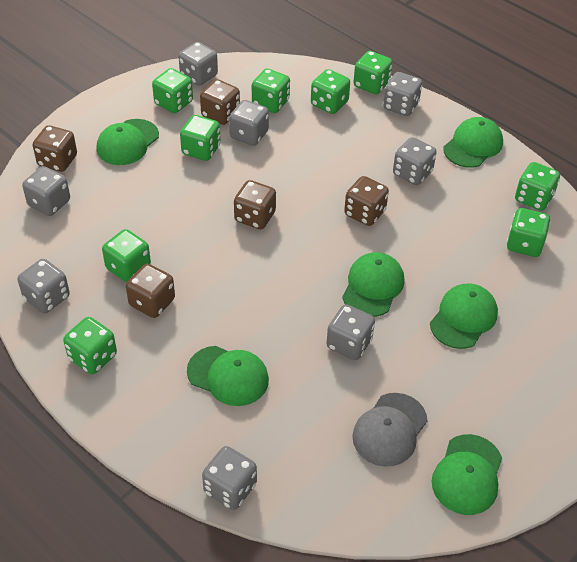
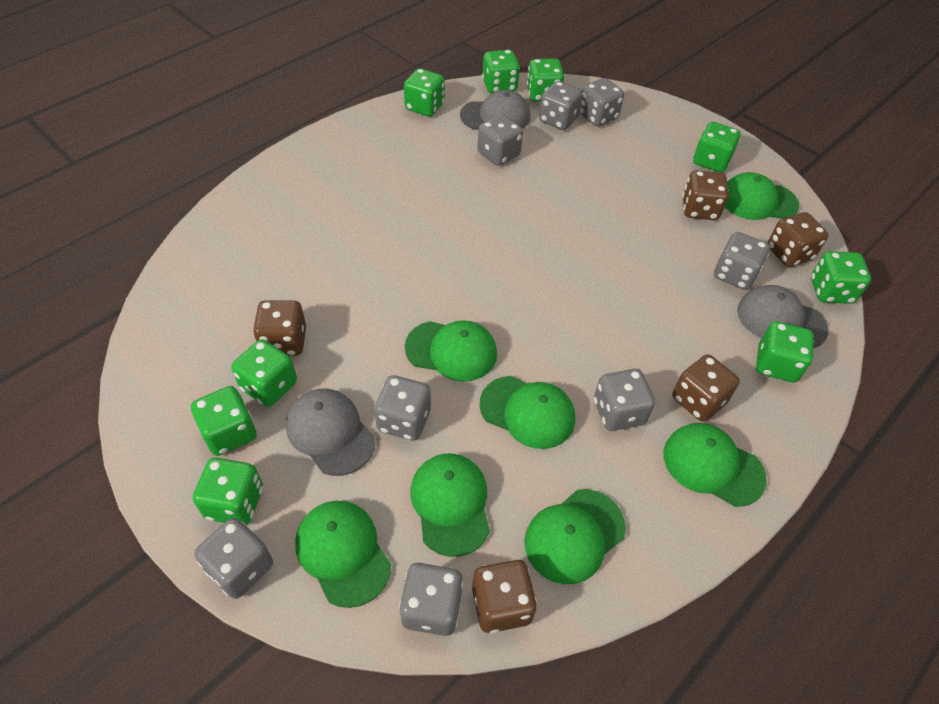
green cap: 6 -> 7
grey cap: 1 -> 3

